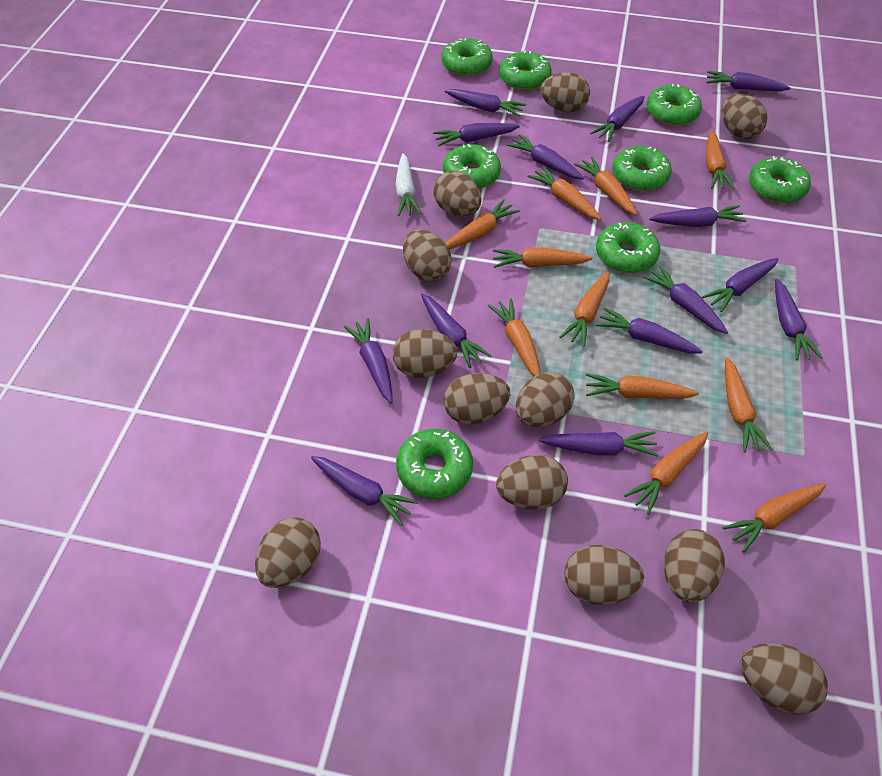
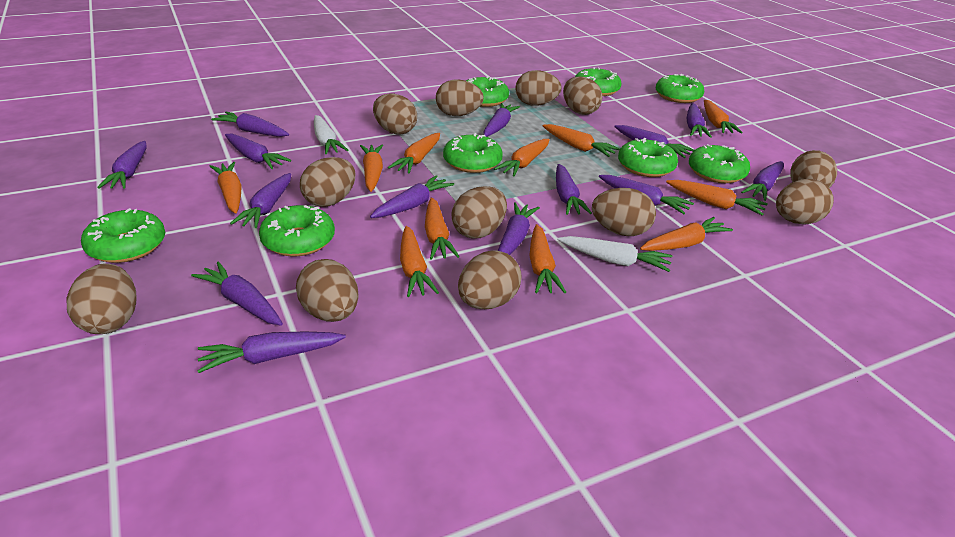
white carrot: 1 -> 2

